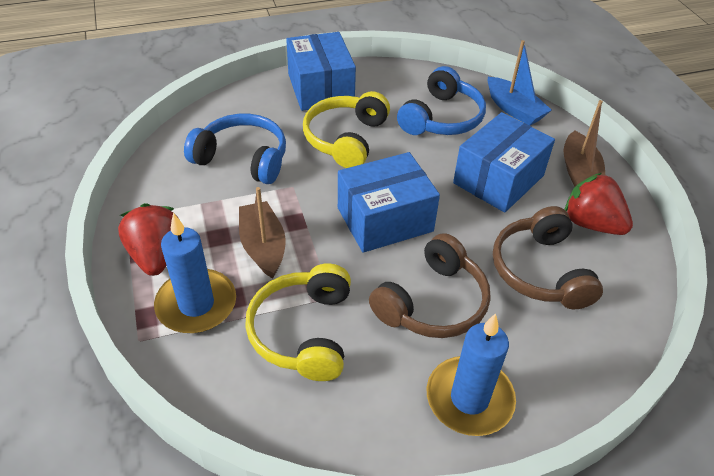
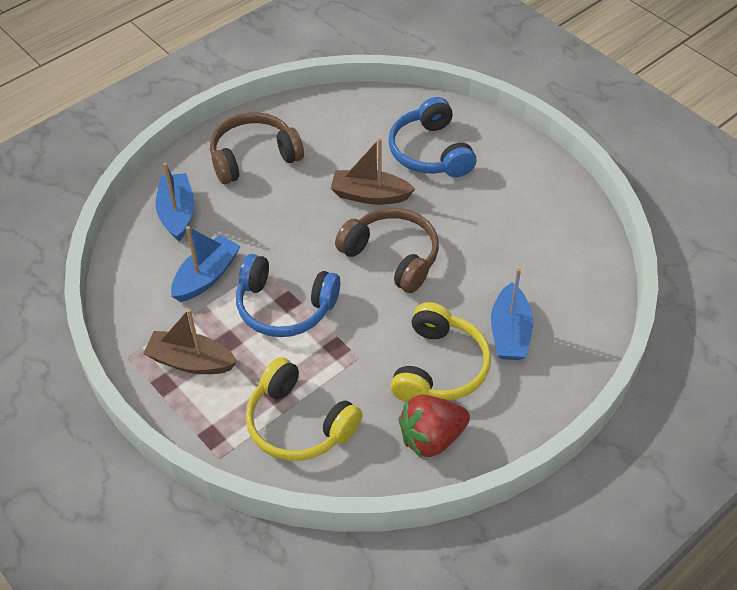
blue boat: 1 -> 3
blue box: 3 -> 0
blue candle: 2 -> 0
red strawberry: 2 -> 1

